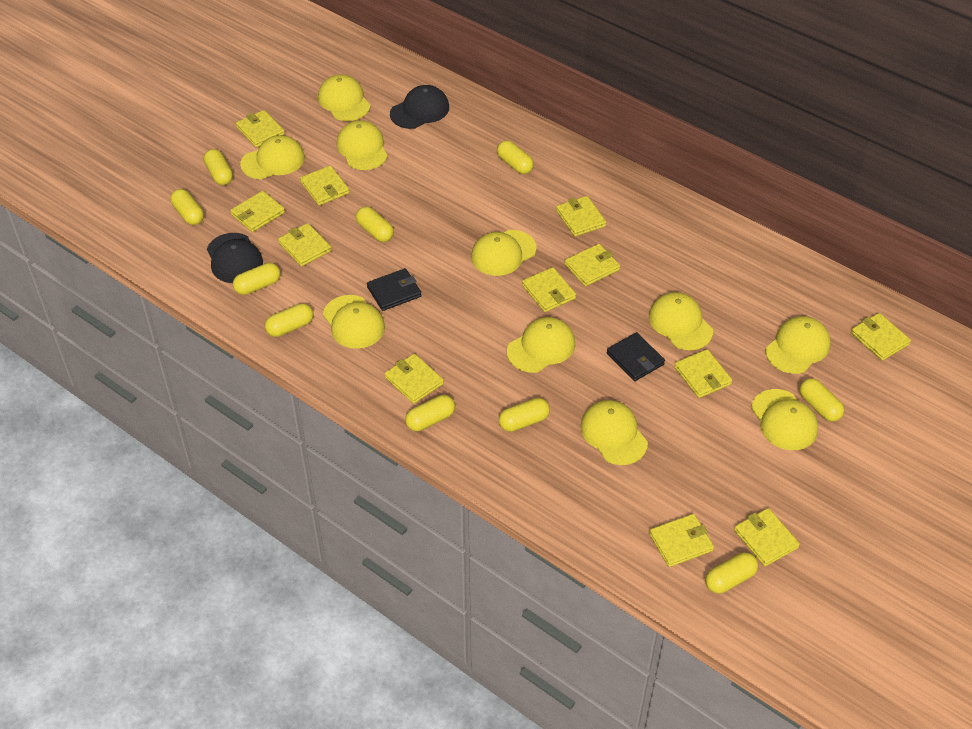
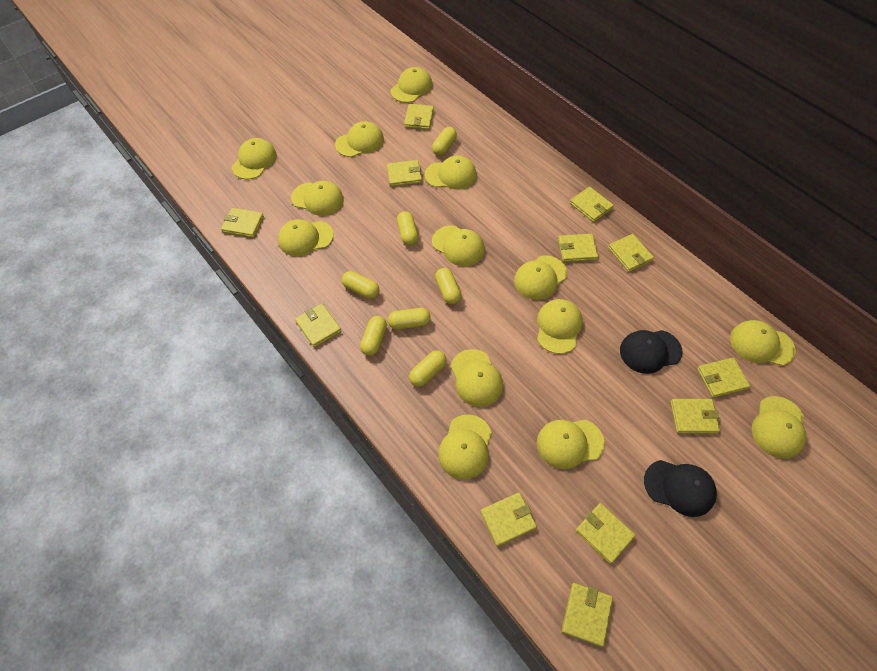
black wallet: 2 -> 0
yellow cap: 10 -> 14
yellow capsule: 10 -> 7

